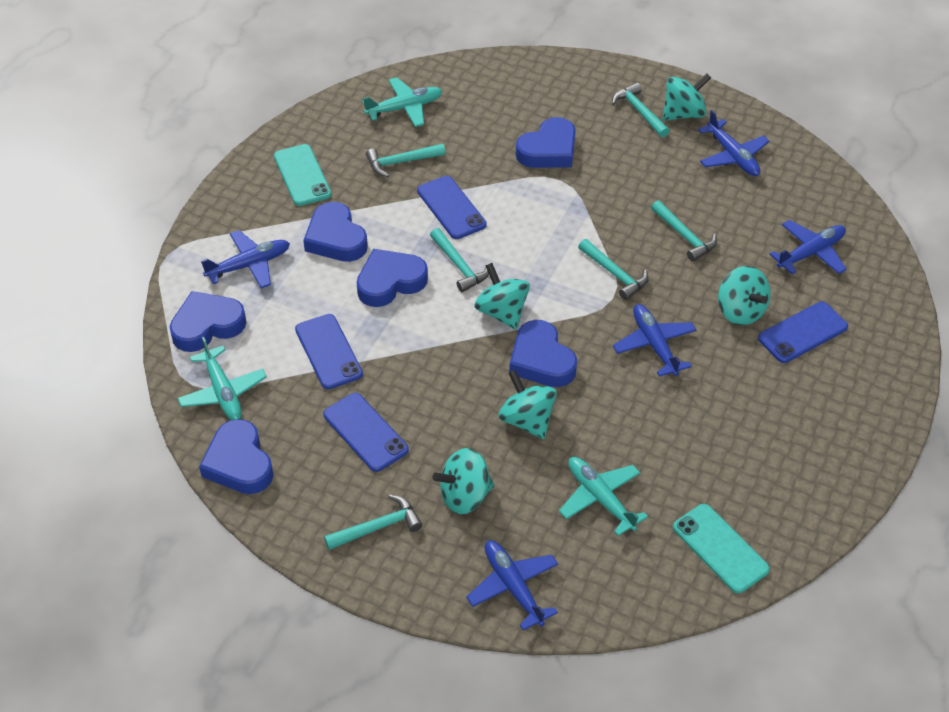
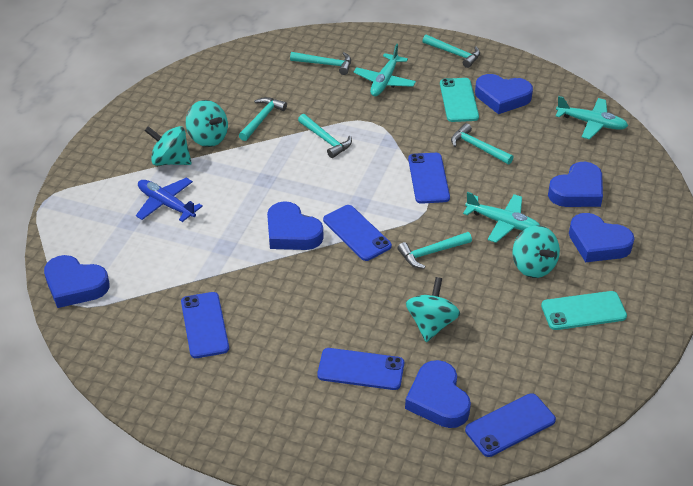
blue phone: 4 -> 5
blue plane: 5 -> 1
turquoise spinning top: 5 -> 4

